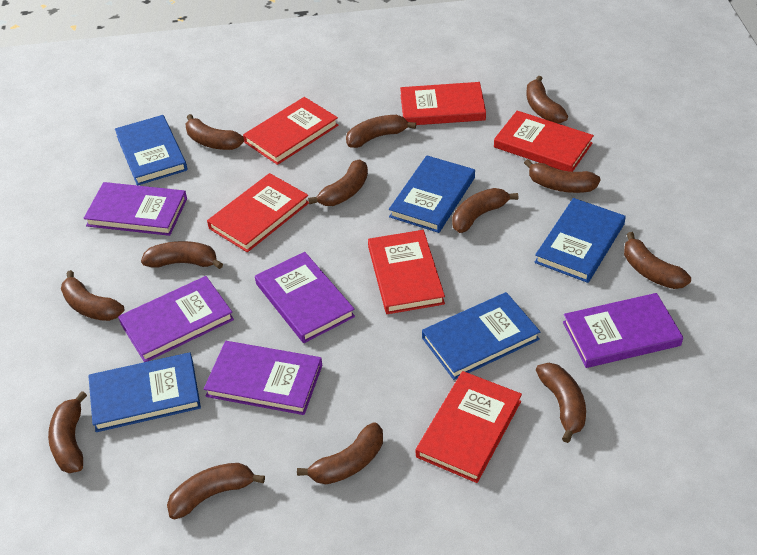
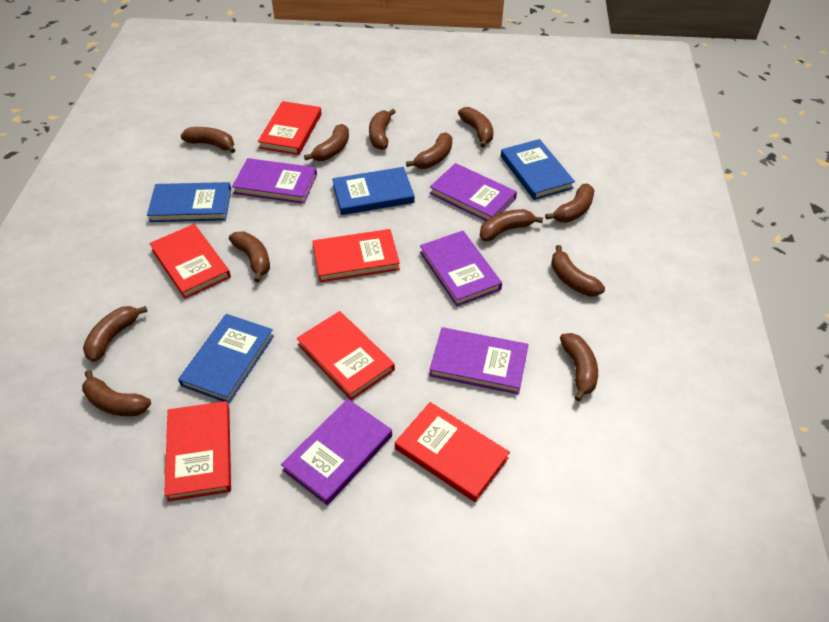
blue book: 5 -> 4
brown banana: 13 -> 12

